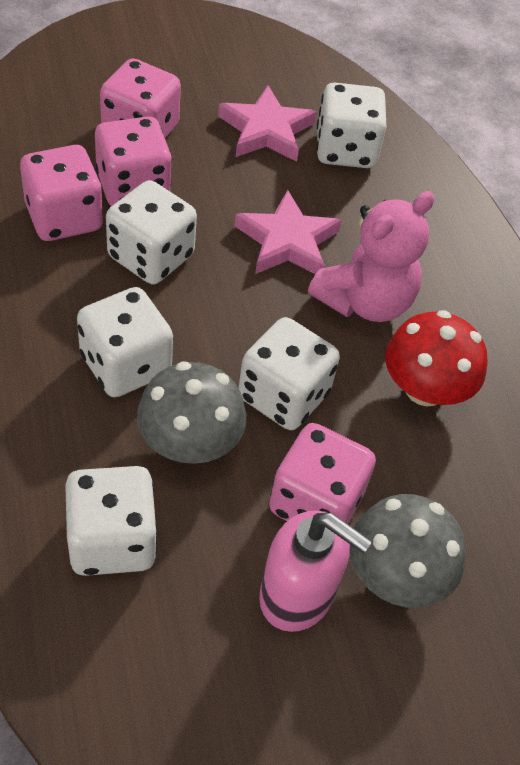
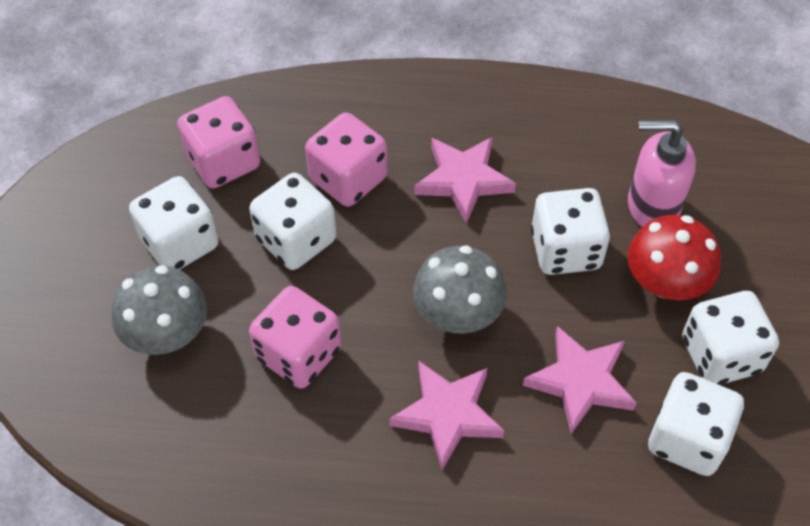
pink dice: 4 -> 3
pink star: 2 -> 3
pink teddy bear: 1 -> 0

